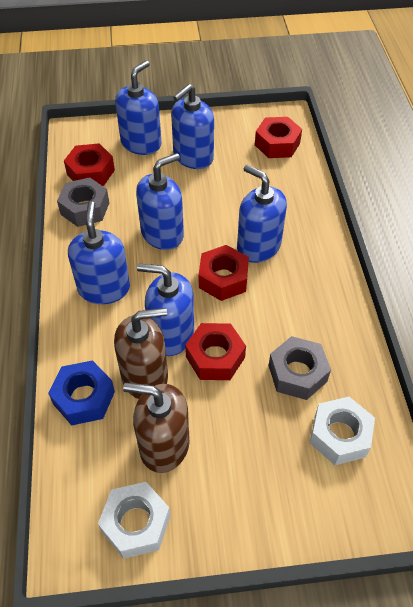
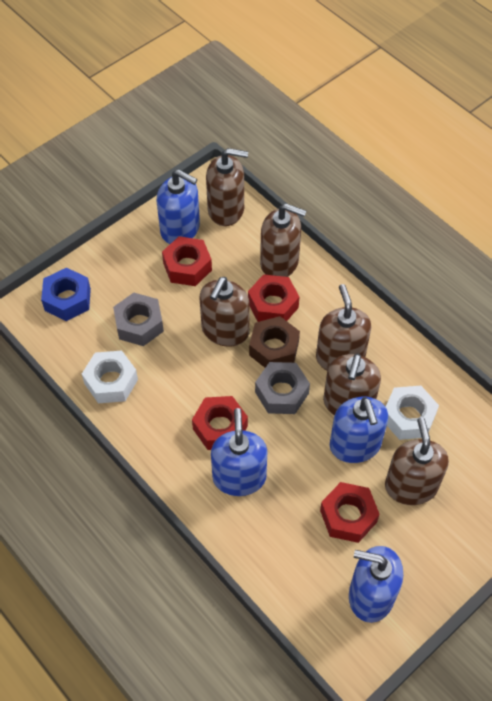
blue soap dispenser: 6 -> 4
brown nut: 0 -> 1
brown soap dispenser: 2 -> 6

